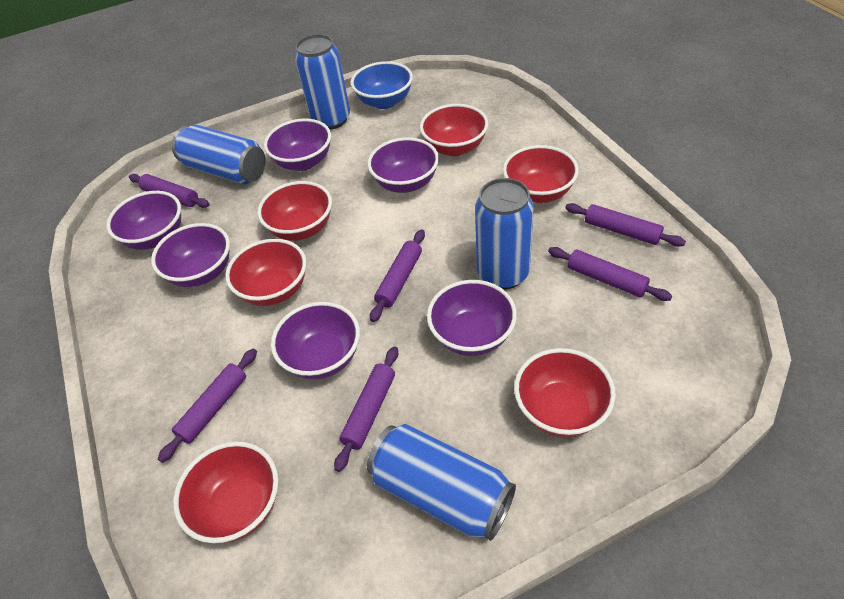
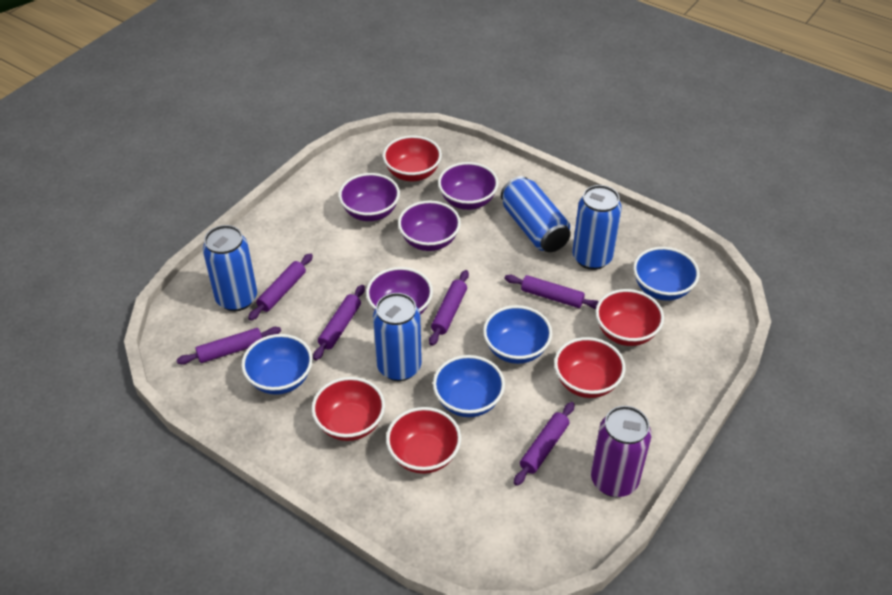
blue bowl: 1 -> 4
purple bowl: 6 -> 4
purple can: 0 -> 1
red bowl: 6 -> 5

